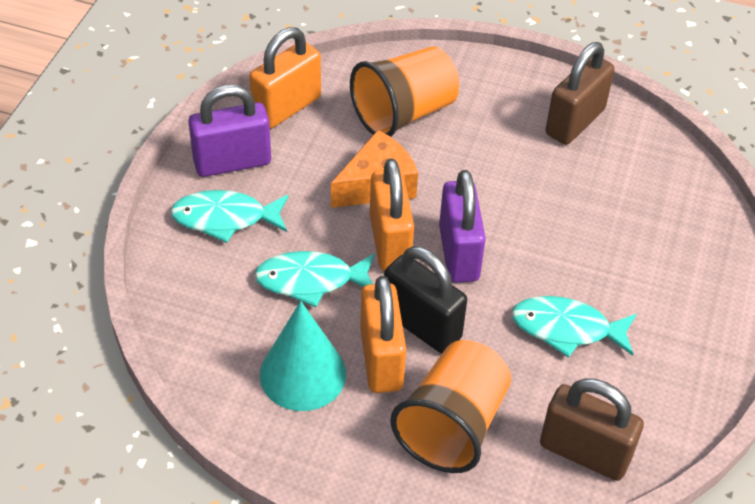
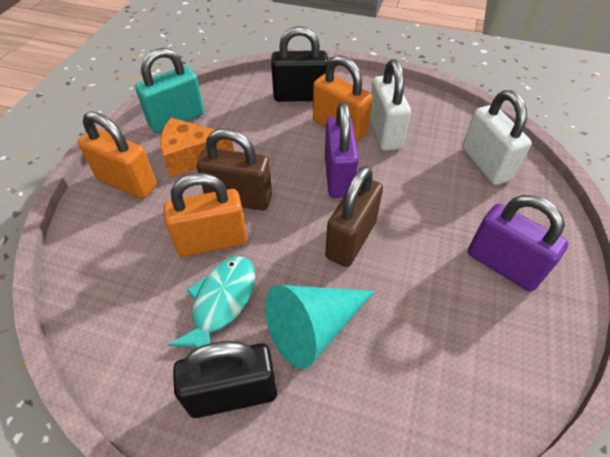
black padlock: 1 -> 2
orange cup: 2 -> 0
turquoise fish: 3 -> 1
turquoise padlock: 0 -> 1
white padlock: 0 -> 2

